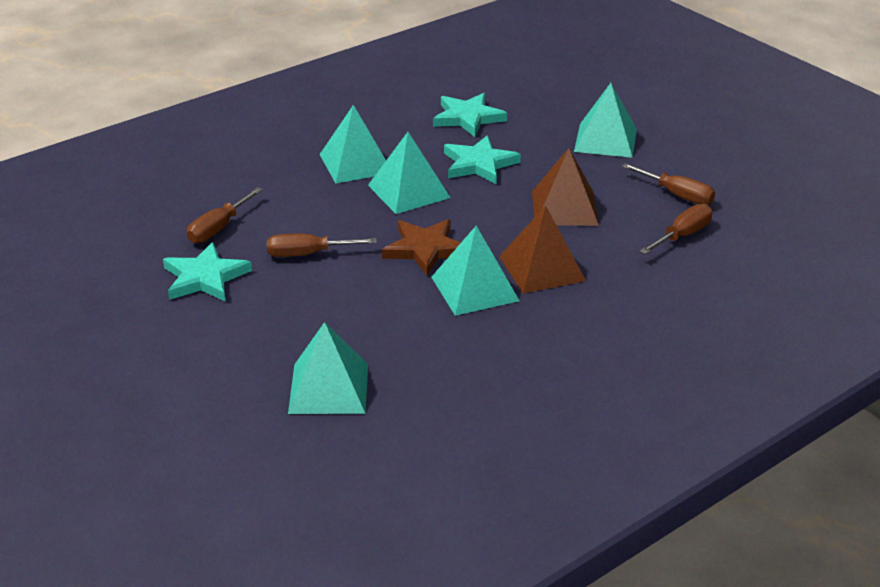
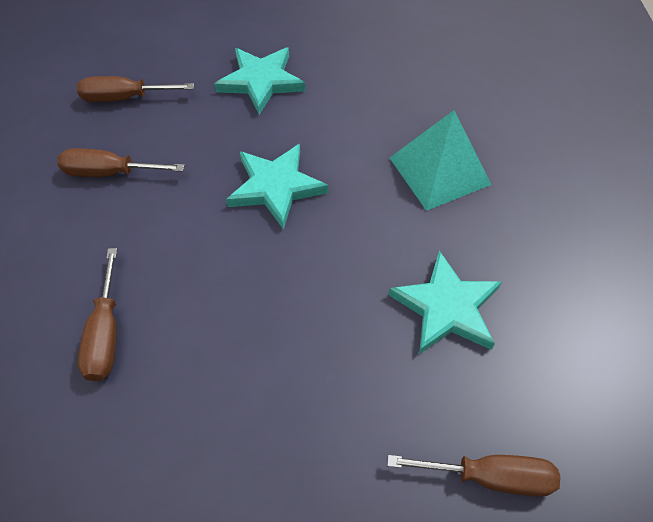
brown pyramid: 2 -> 0
brown star: 1 -> 0
turquoise pyramid: 5 -> 1

